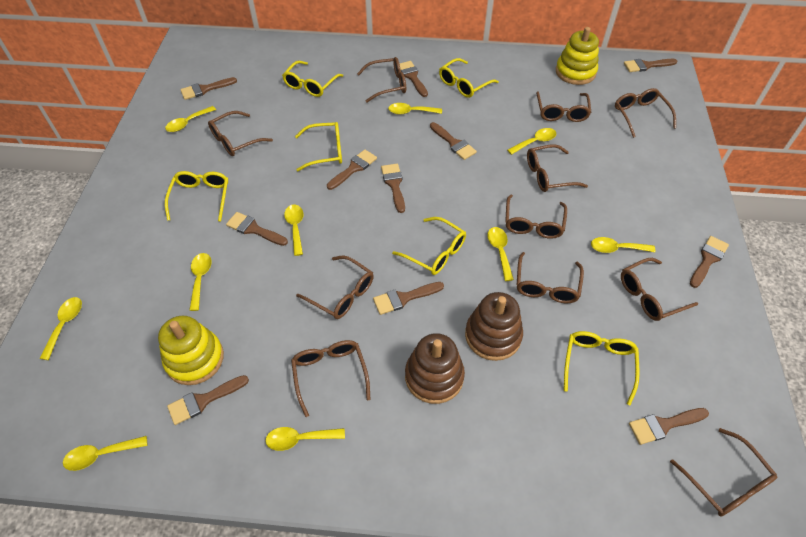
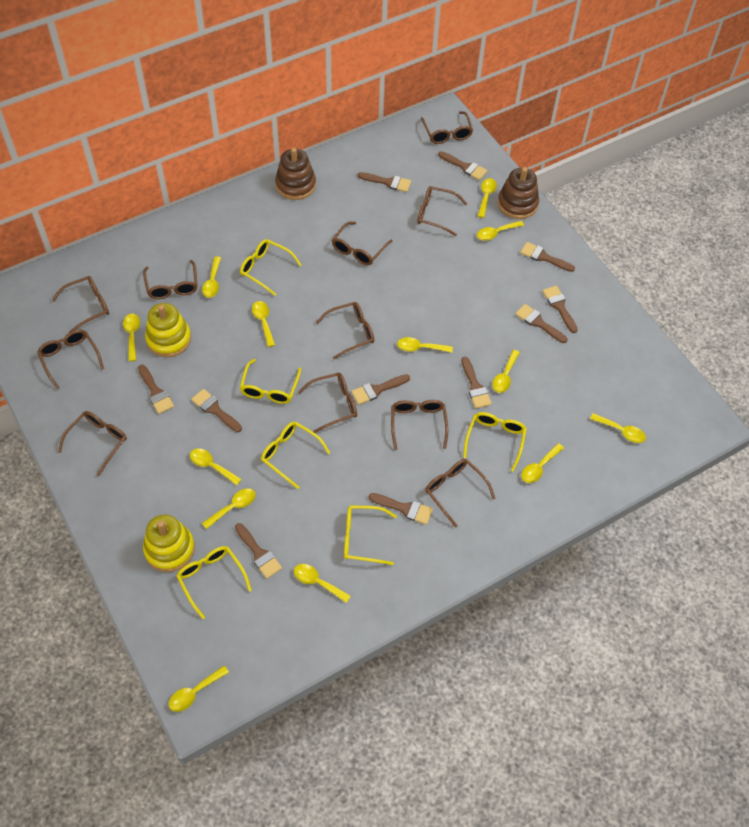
yellow spoon: 10 -> 13

